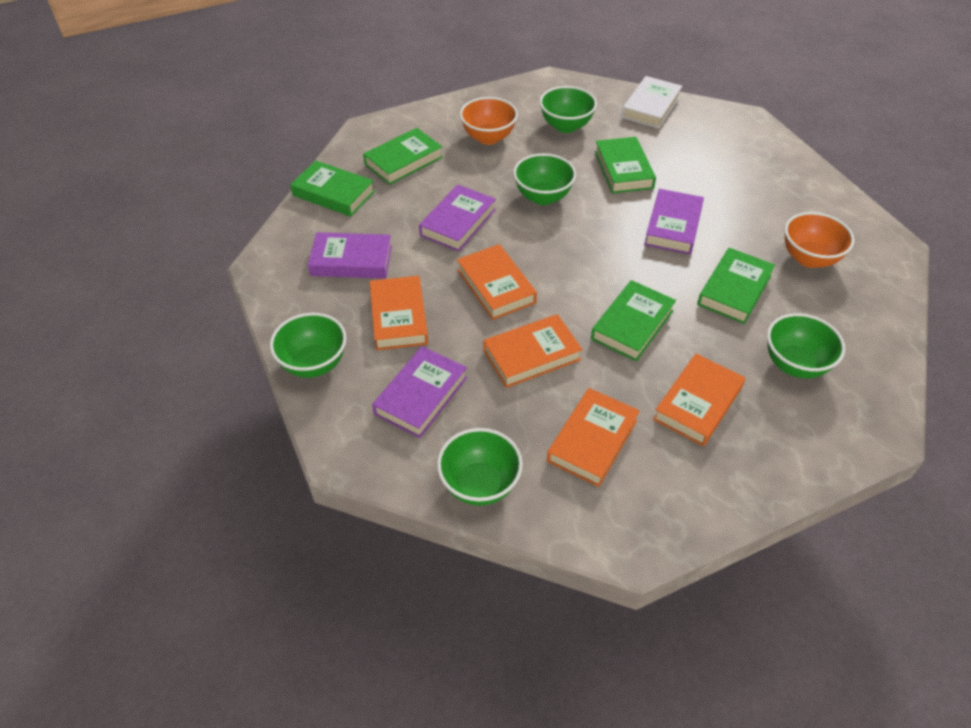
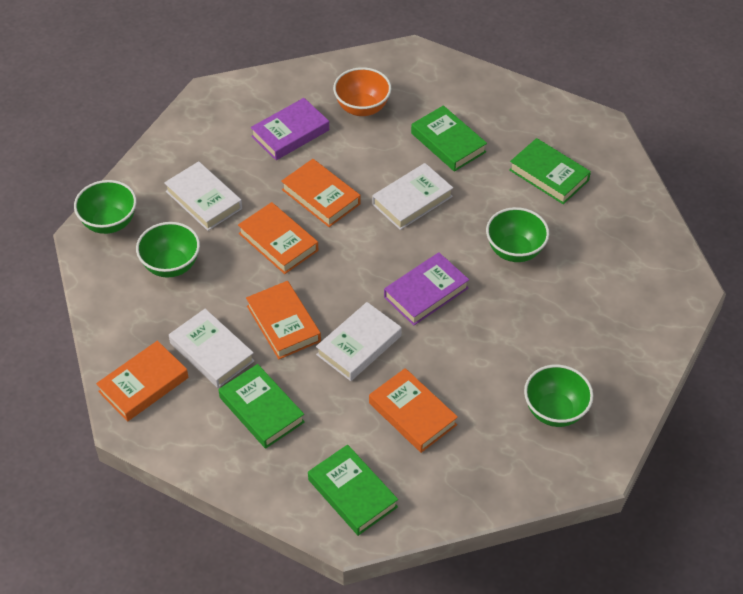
green book: 5 -> 4
green bowl: 5 -> 4
orange bowl: 2 -> 1
purple book: 4 -> 2
white book: 1 -> 4

